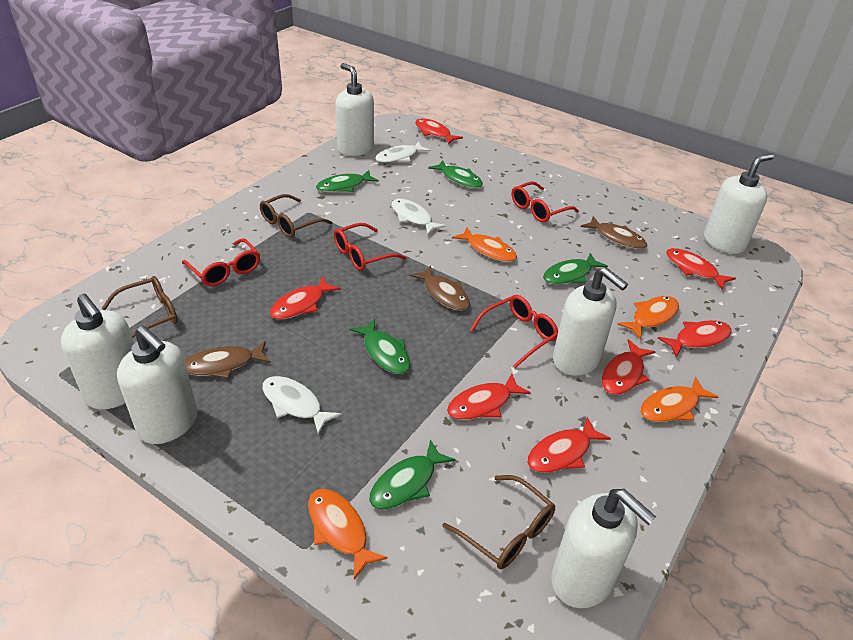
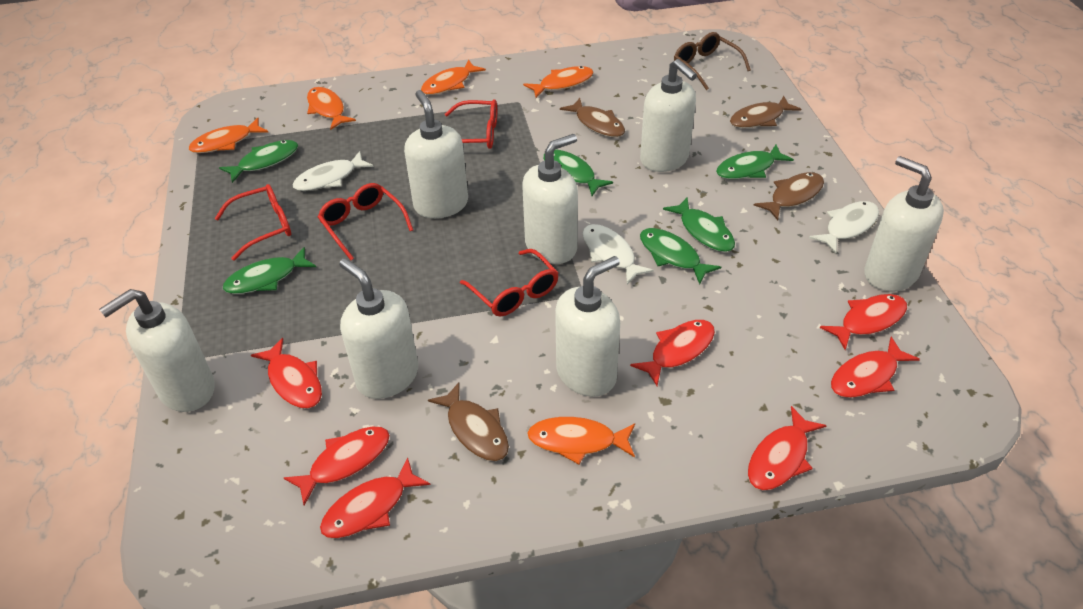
brown fish: 3 -> 4
brown glasses: 3 -> 1
green fish: 5 -> 6
orange fish: 4 -> 5
white soap dispenser: 6 -> 7

